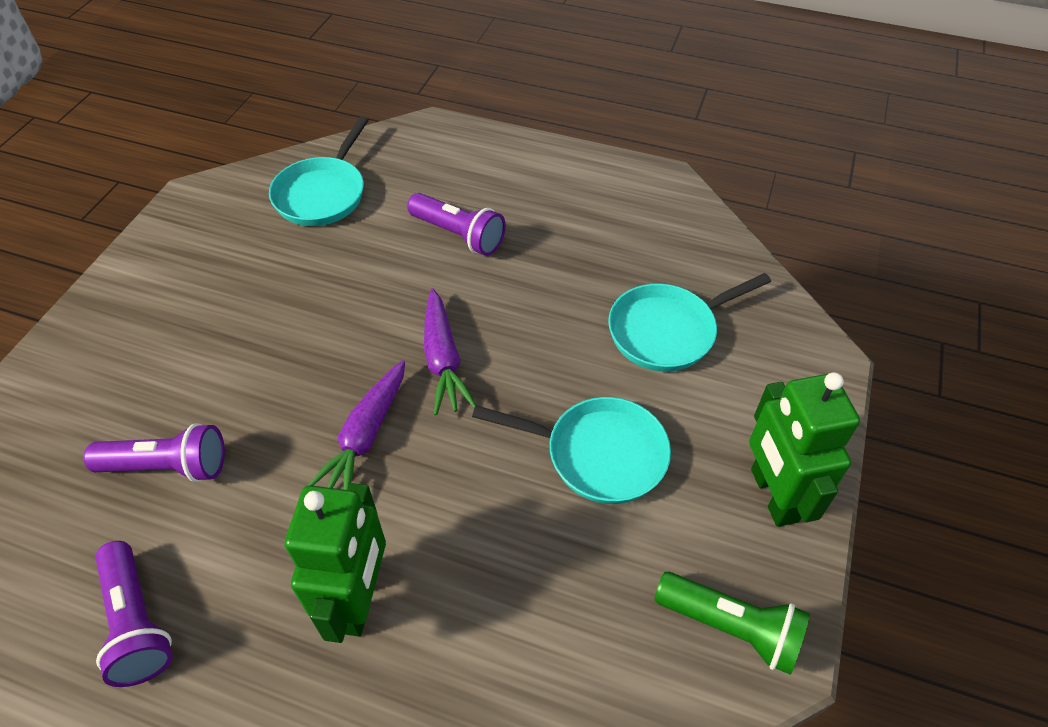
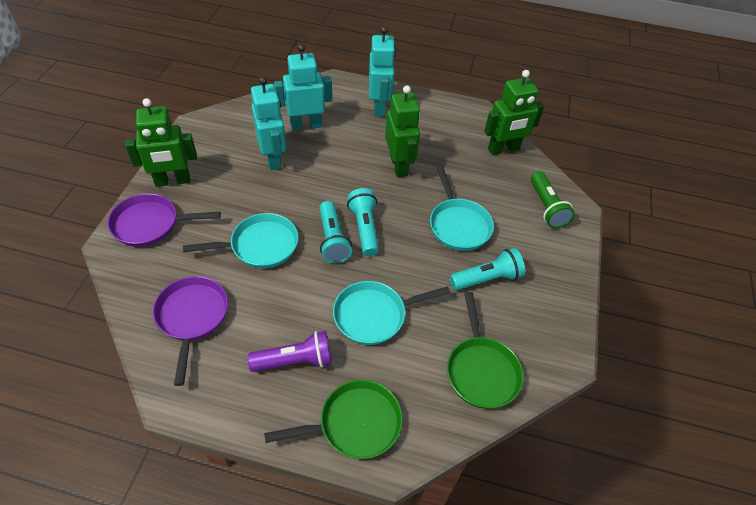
green pan: 0 -> 2
green robot: 2 -> 3
purple carrot: 2 -> 0
purple flashlight: 3 -> 1
purple pan: 0 -> 2
turquoise flashlight: 0 -> 3
turquoise robot: 0 -> 3

